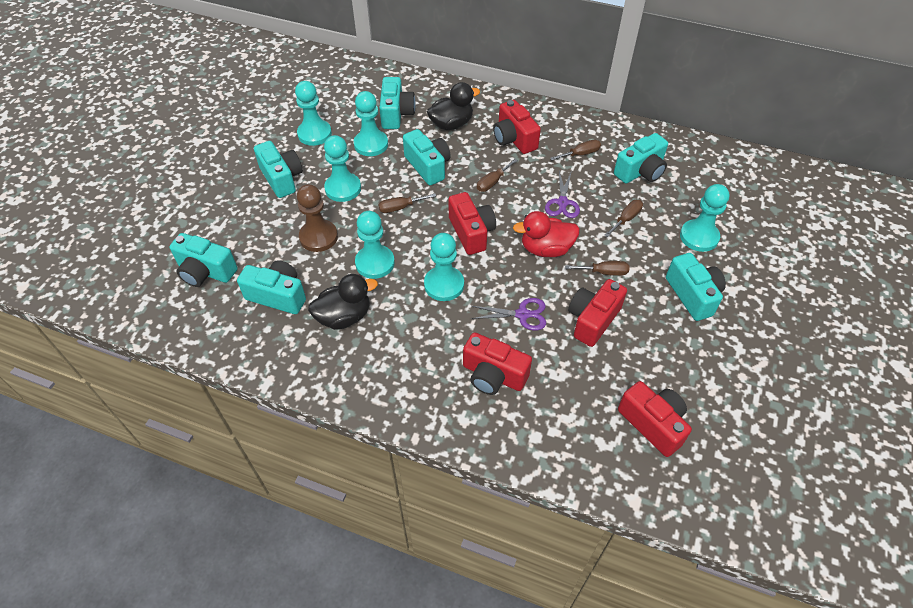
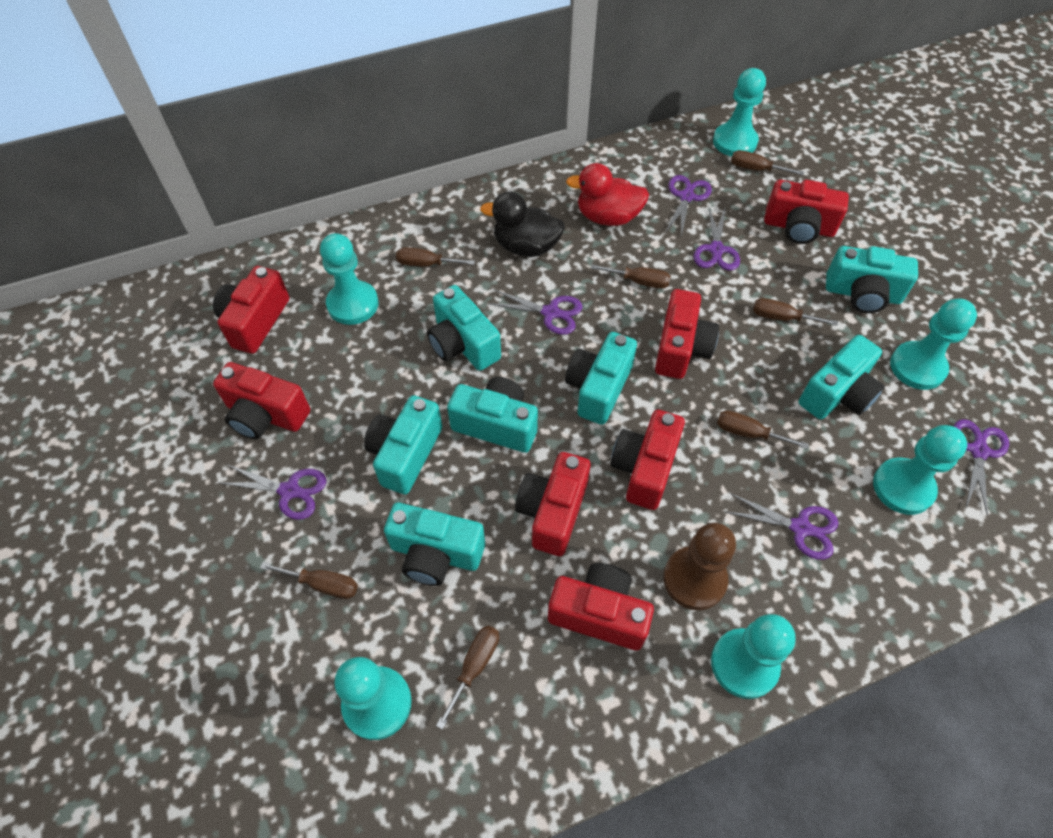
black duck: 2 -> 1
brown screwdriver: 5 -> 7
purple scissors: 2 -> 6
red camera: 5 -> 7

